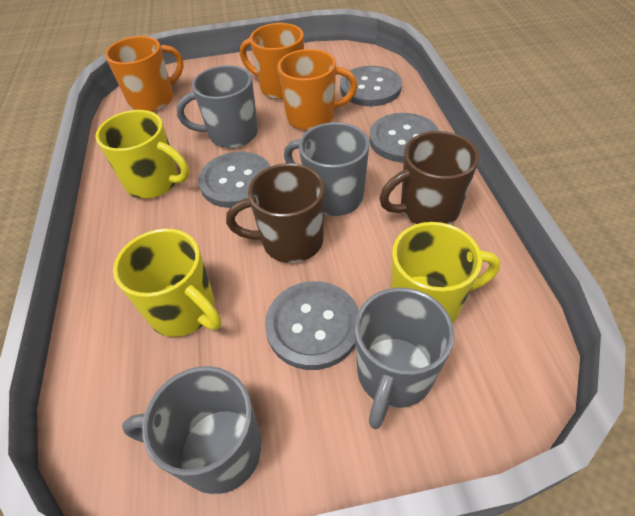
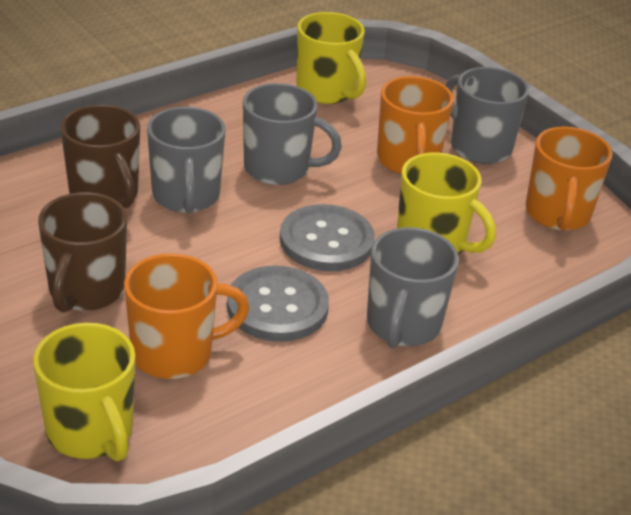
grey button: 4 -> 2

